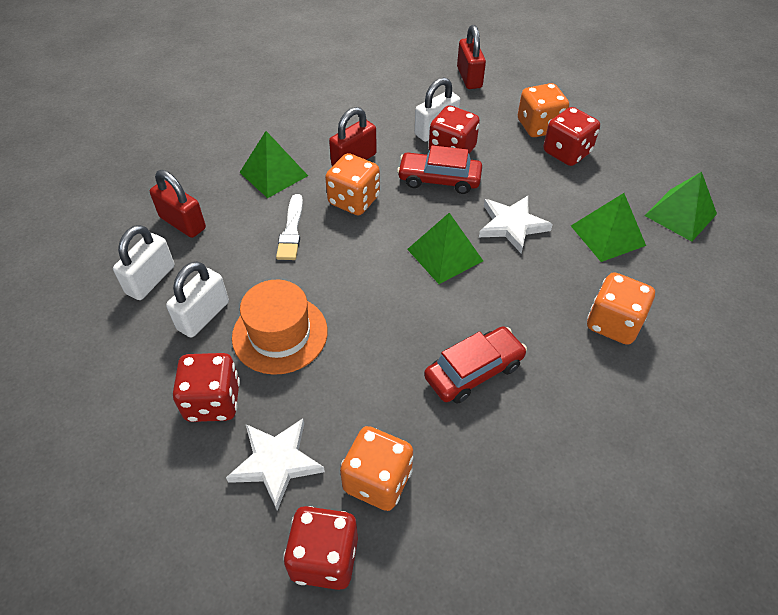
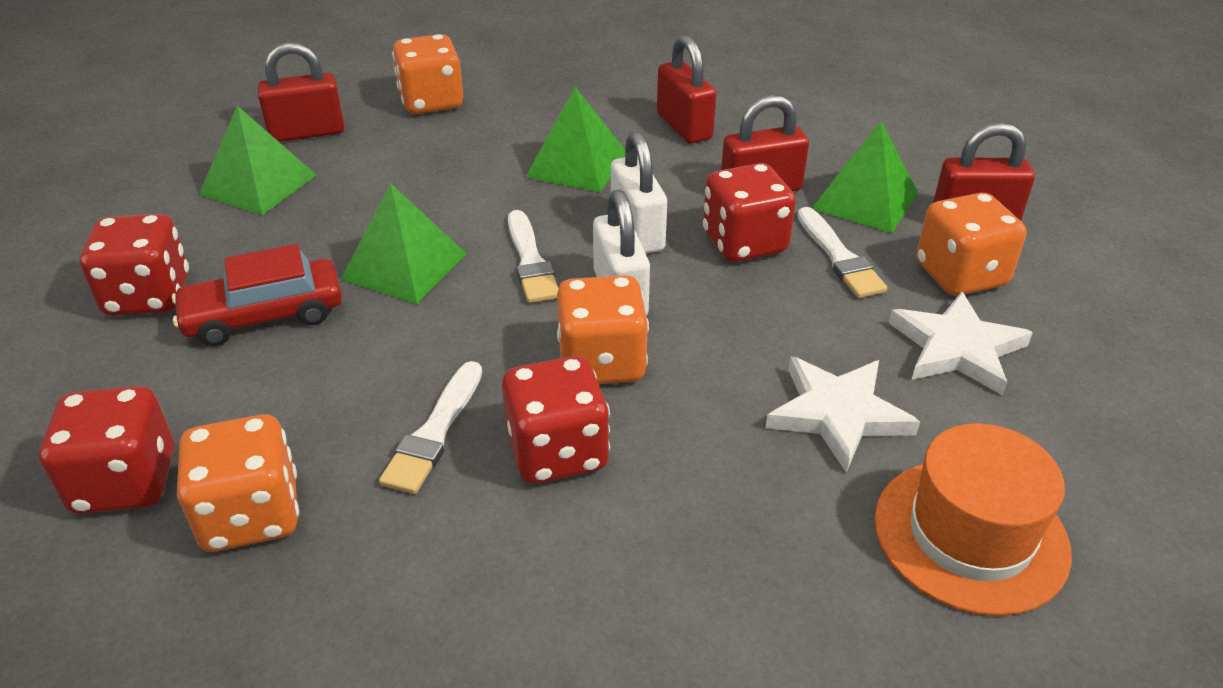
red car: 2 -> 1
red padlock: 3 -> 4
white brush: 1 -> 3
white padlock: 3 -> 2

